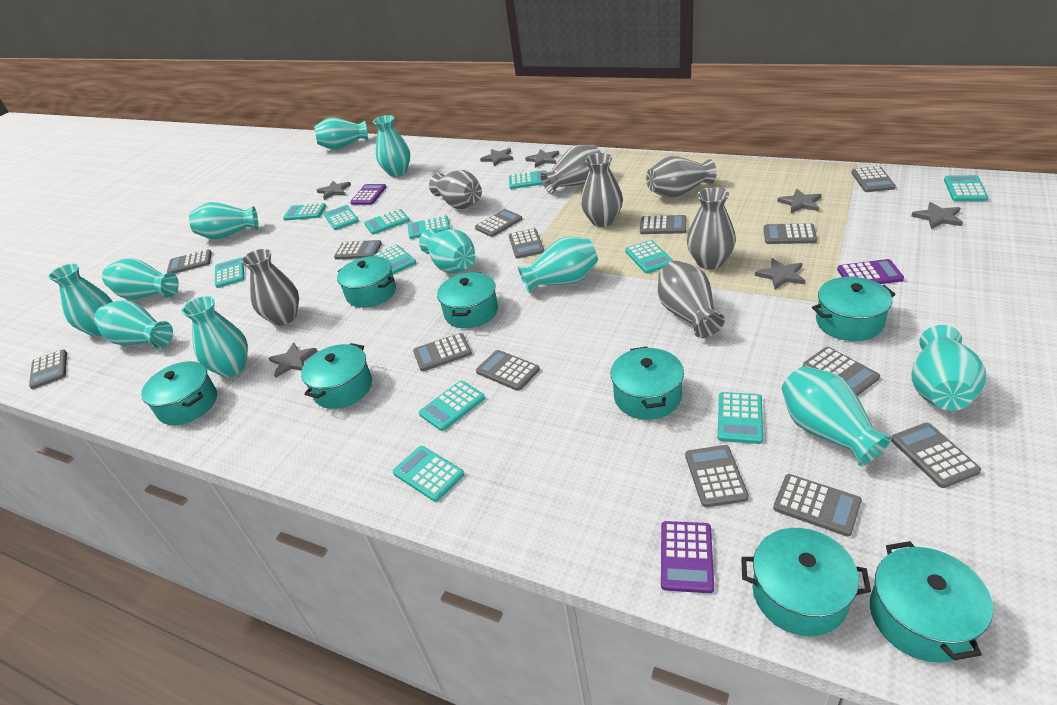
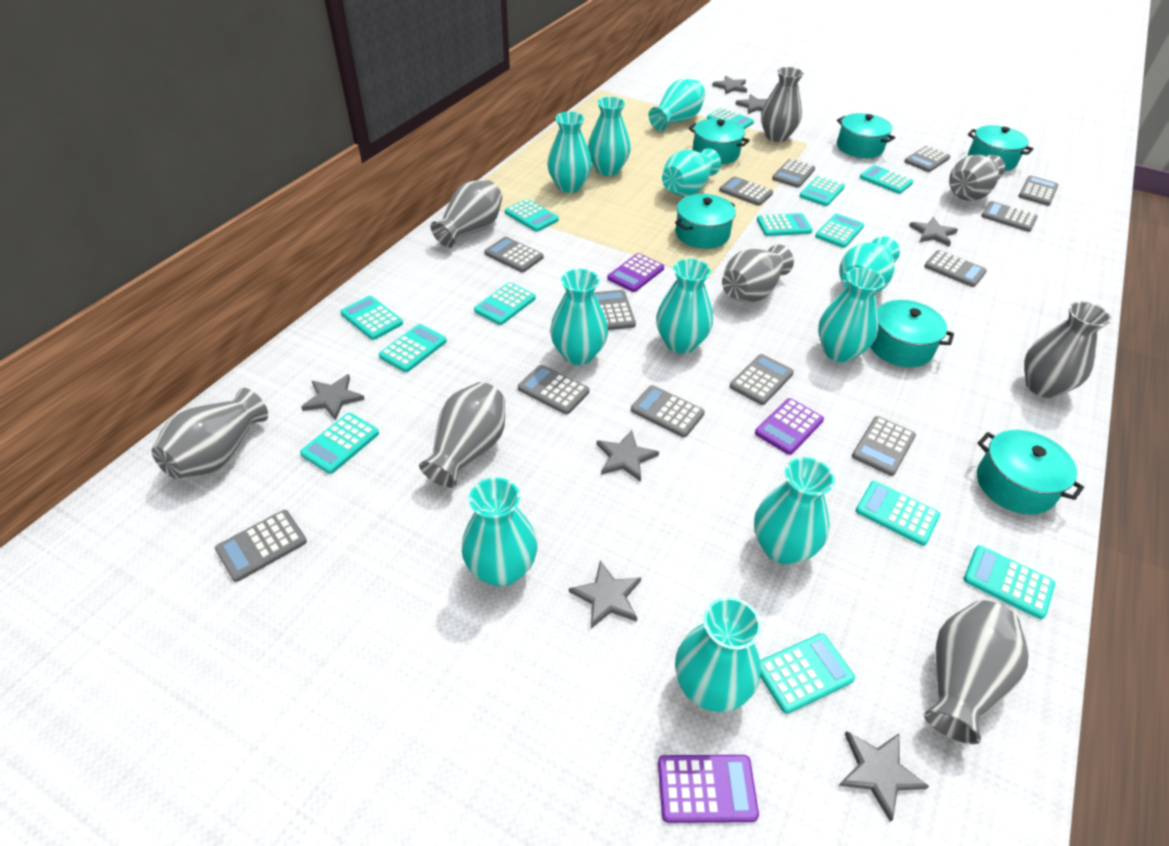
grey calculator: 14 -> 13
grey vase: 7 -> 8
turquoise calculator: 12 -> 13
turquoise pot: 8 -> 6

